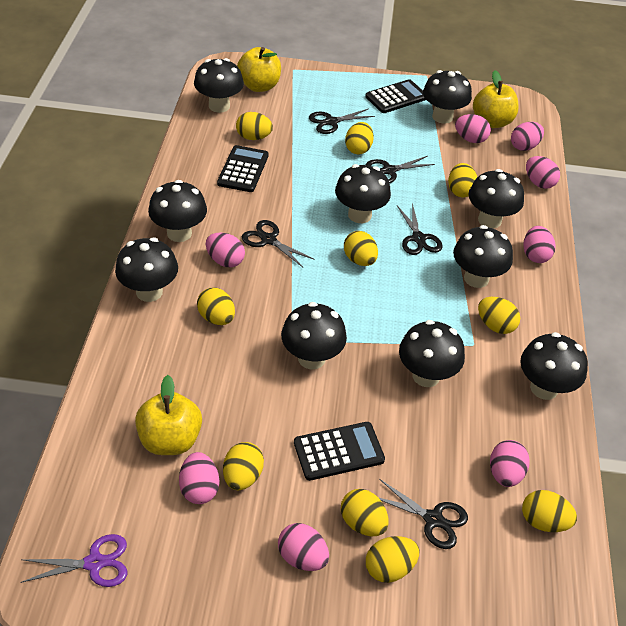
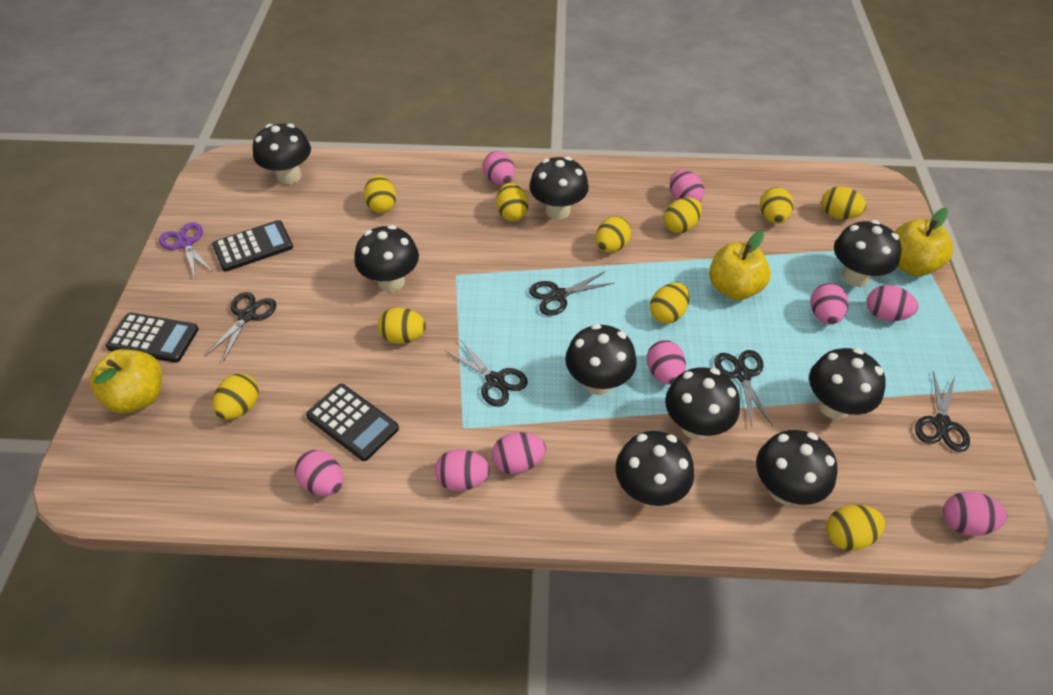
black mushroom: 10 -> 9
pink egg: 8 -> 9

